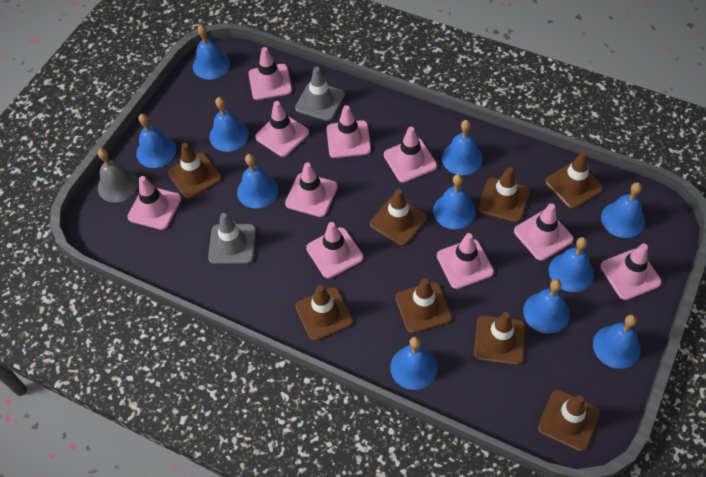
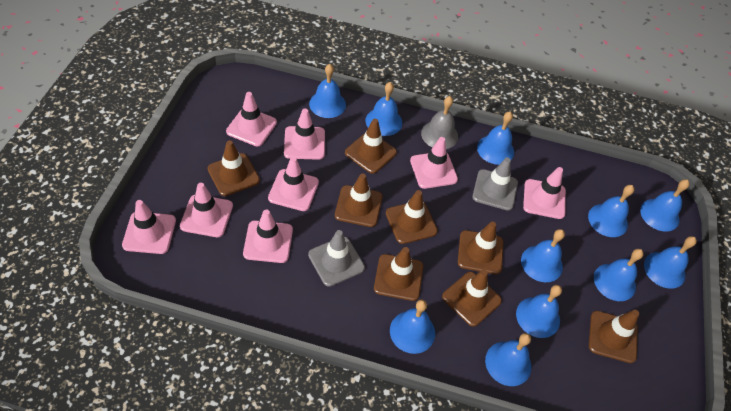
pink traffic cone: 10 -> 8

